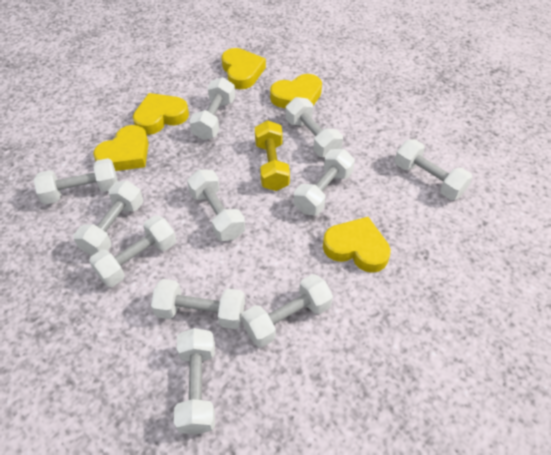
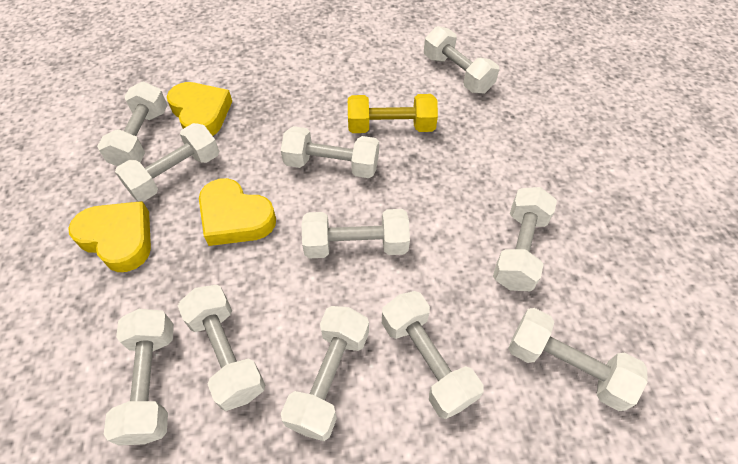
yellow heart: 5 -> 3

